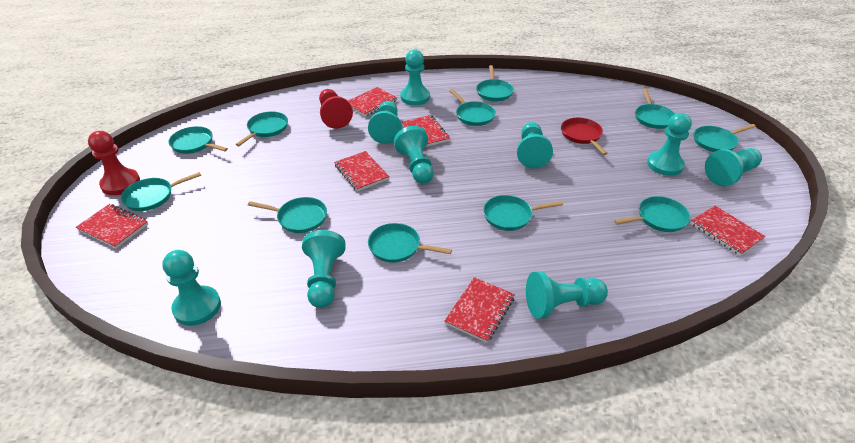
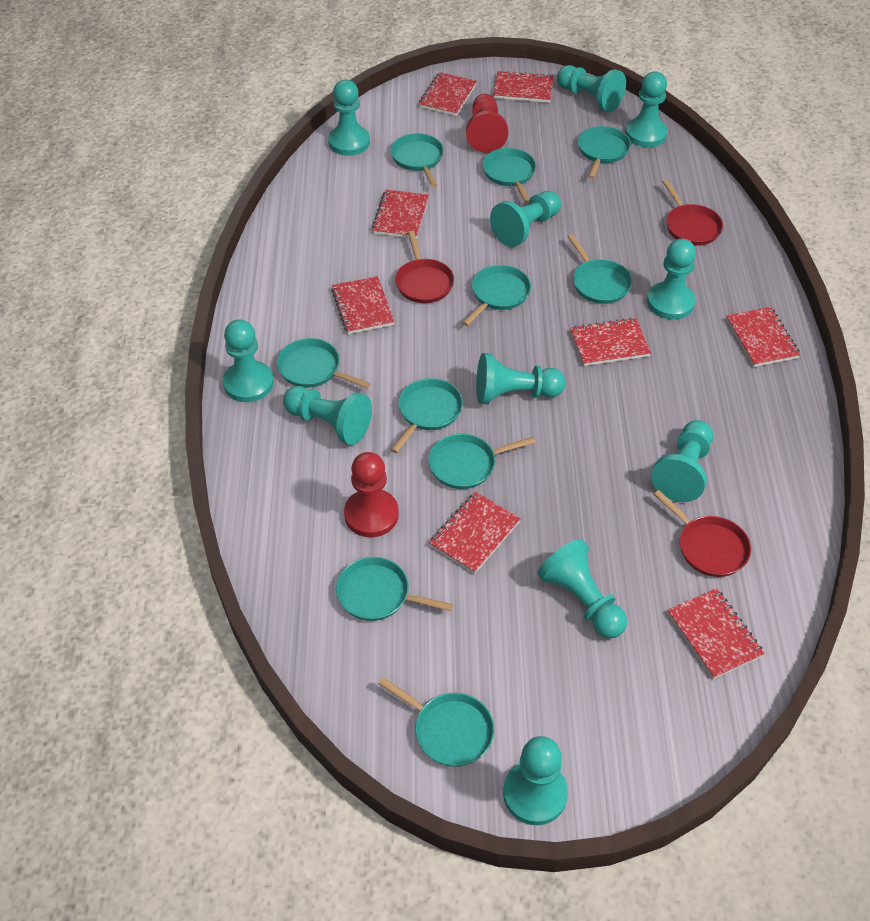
red notebook: 6 -> 8
red pan: 1 -> 3
turquoise pan: 11 -> 10
turquoise pawn: 9 -> 11

